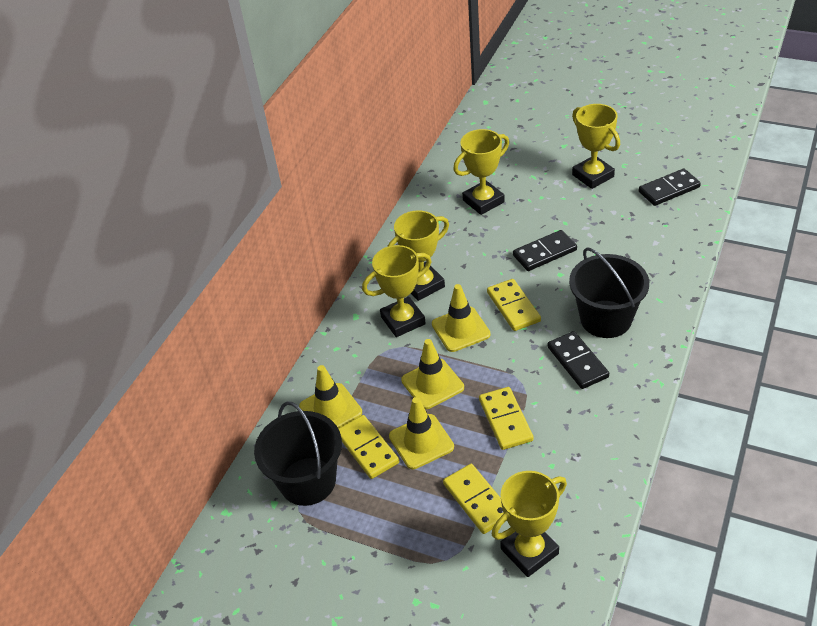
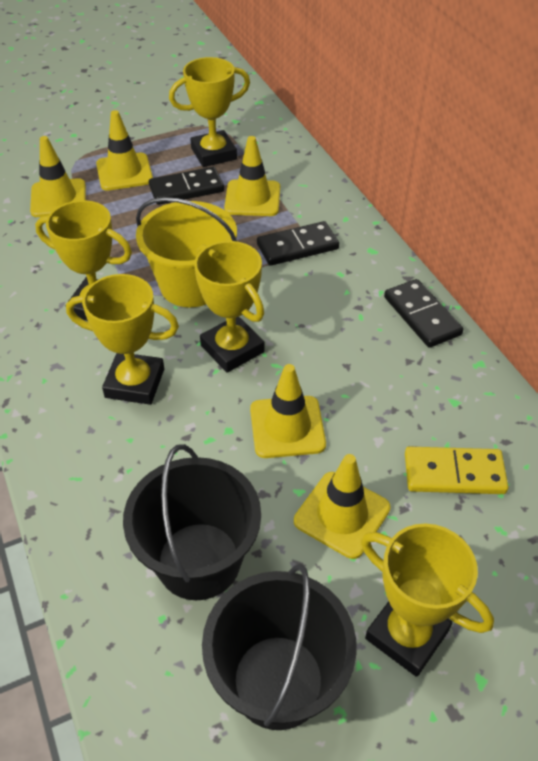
yellow bucket: 0 -> 1
yellow domino: 4 -> 1
yellow traffic cone: 4 -> 5

